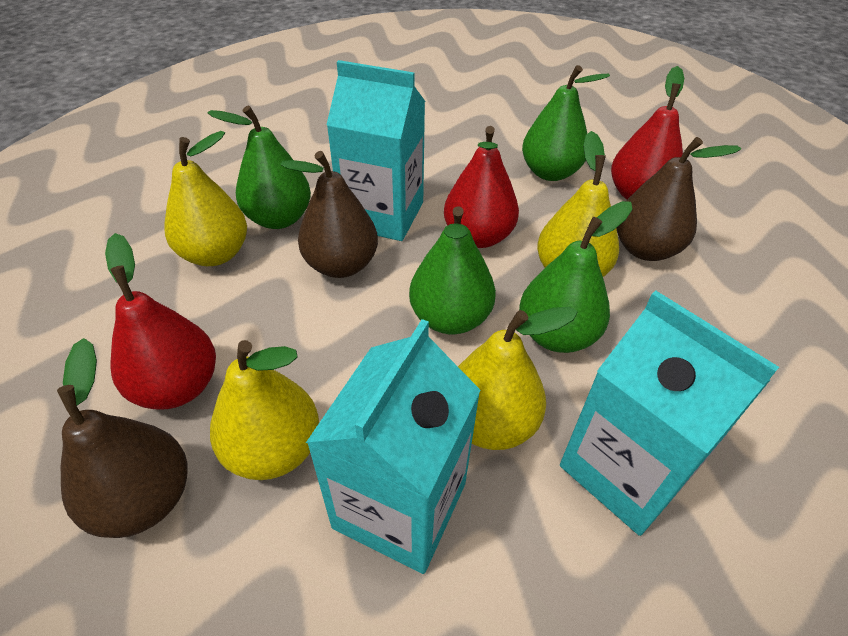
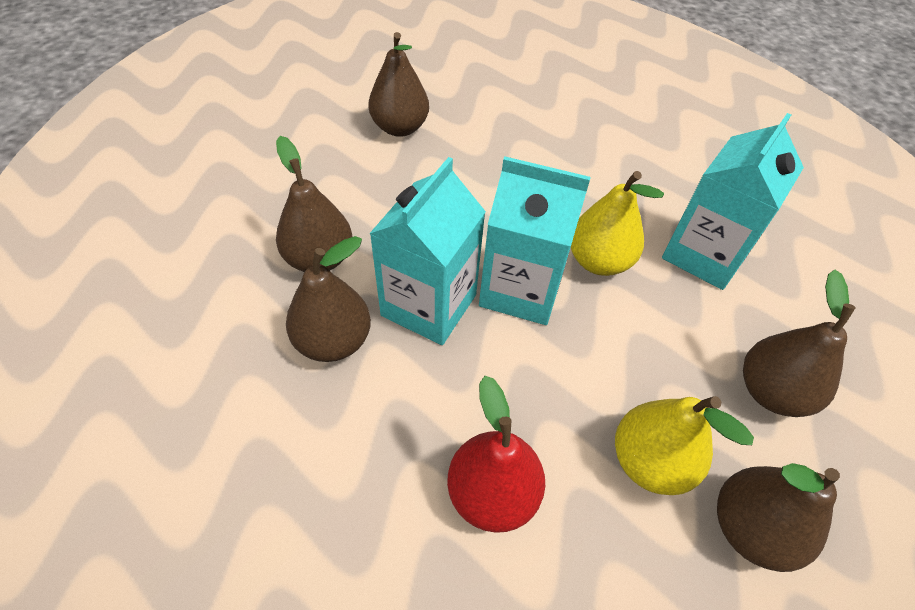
brown pear: 3 -> 5
green pear: 4 -> 0
red pear: 3 -> 1
yellow pear: 4 -> 2

